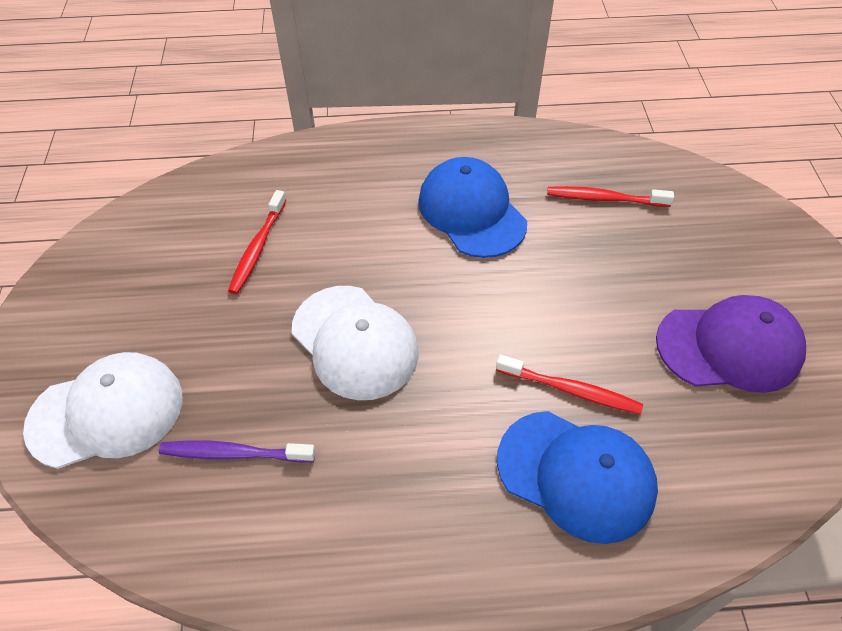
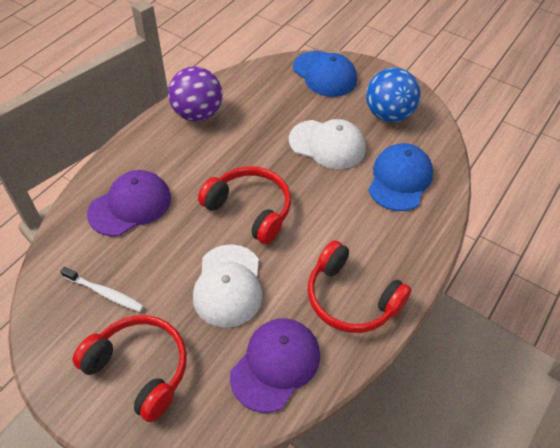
blue ball: 0 -> 1
purple ball: 0 -> 1
purple cap: 1 -> 2
purple toothbrush: 1 -> 0
red headphones: 0 -> 3
red toothbrush: 3 -> 0
white toothbrush: 0 -> 1

